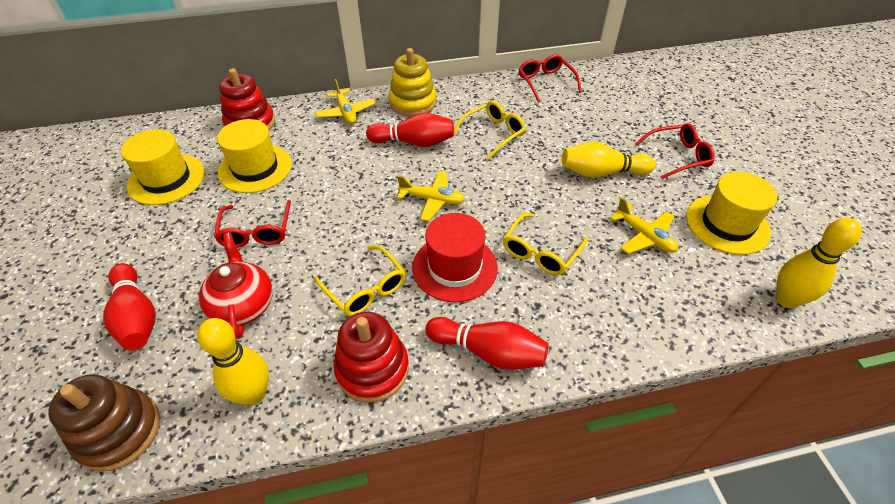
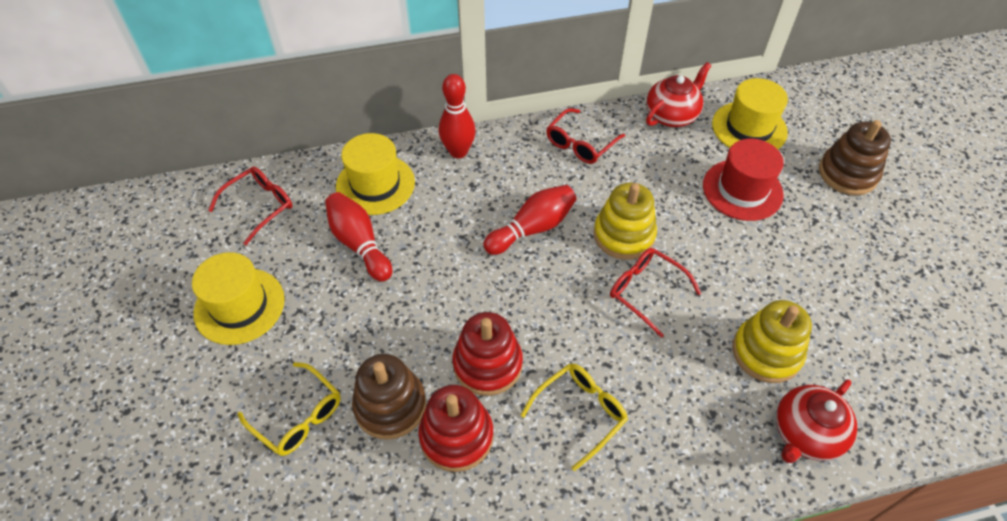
brown stacking toy: 1 -> 2
red teapot: 1 -> 2
yellow bowling pin: 3 -> 0
yellow glasses: 3 -> 2
yellow plane: 3 -> 0
yellow stacking toy: 1 -> 2

